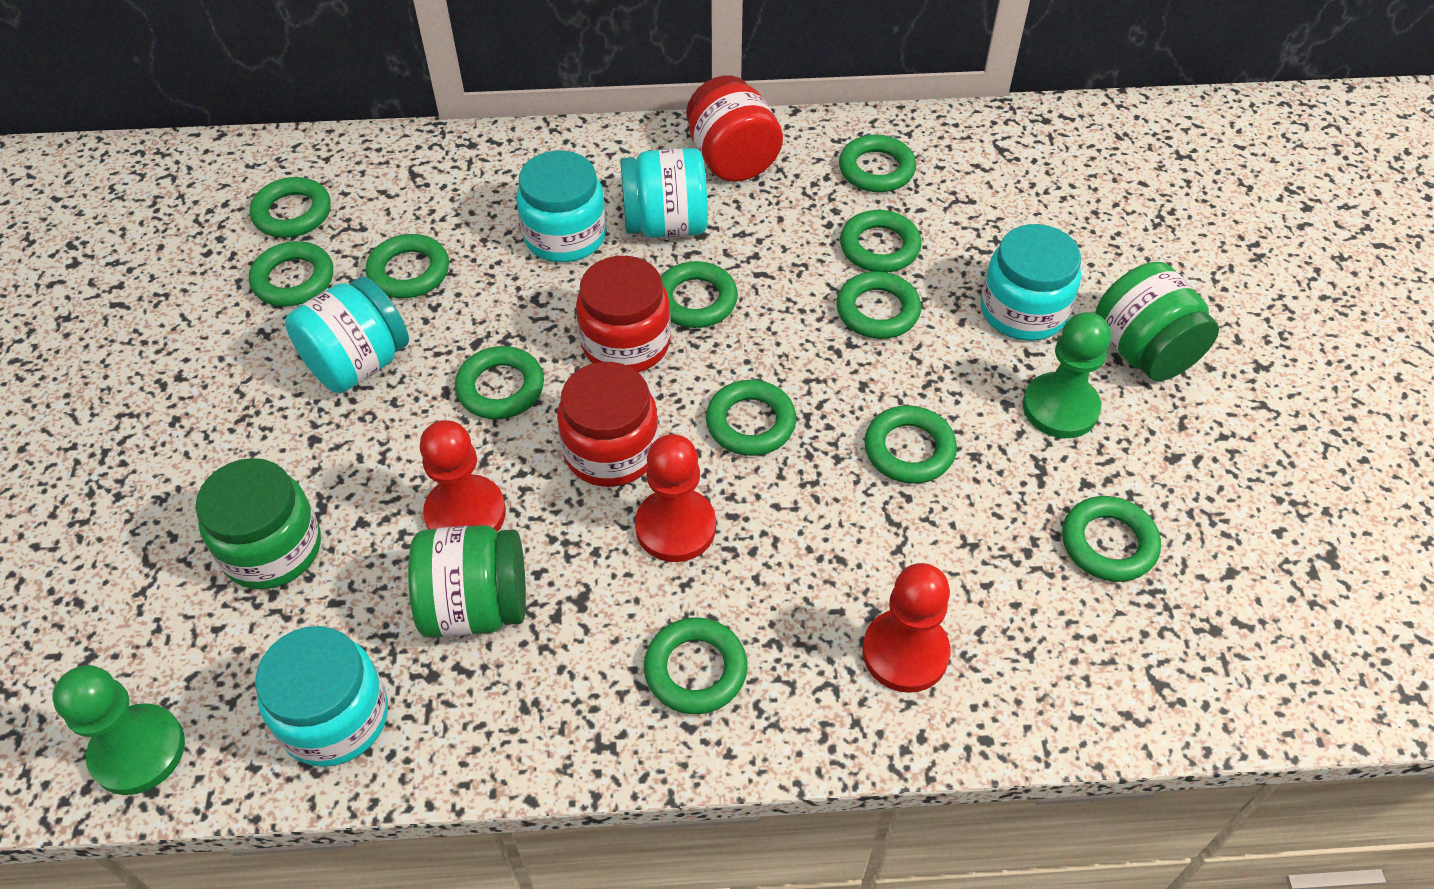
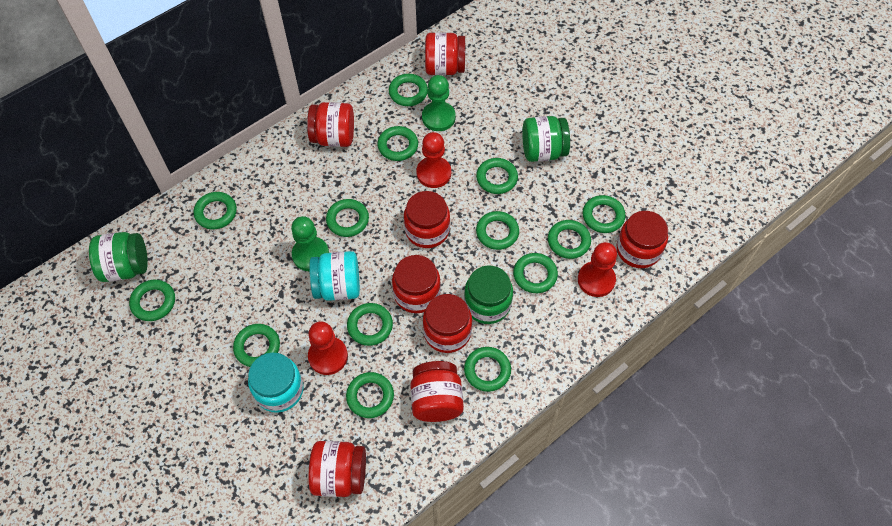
green ring: 12 -> 14
red jar: 3 -> 8
turquoise jar: 5 -> 2

